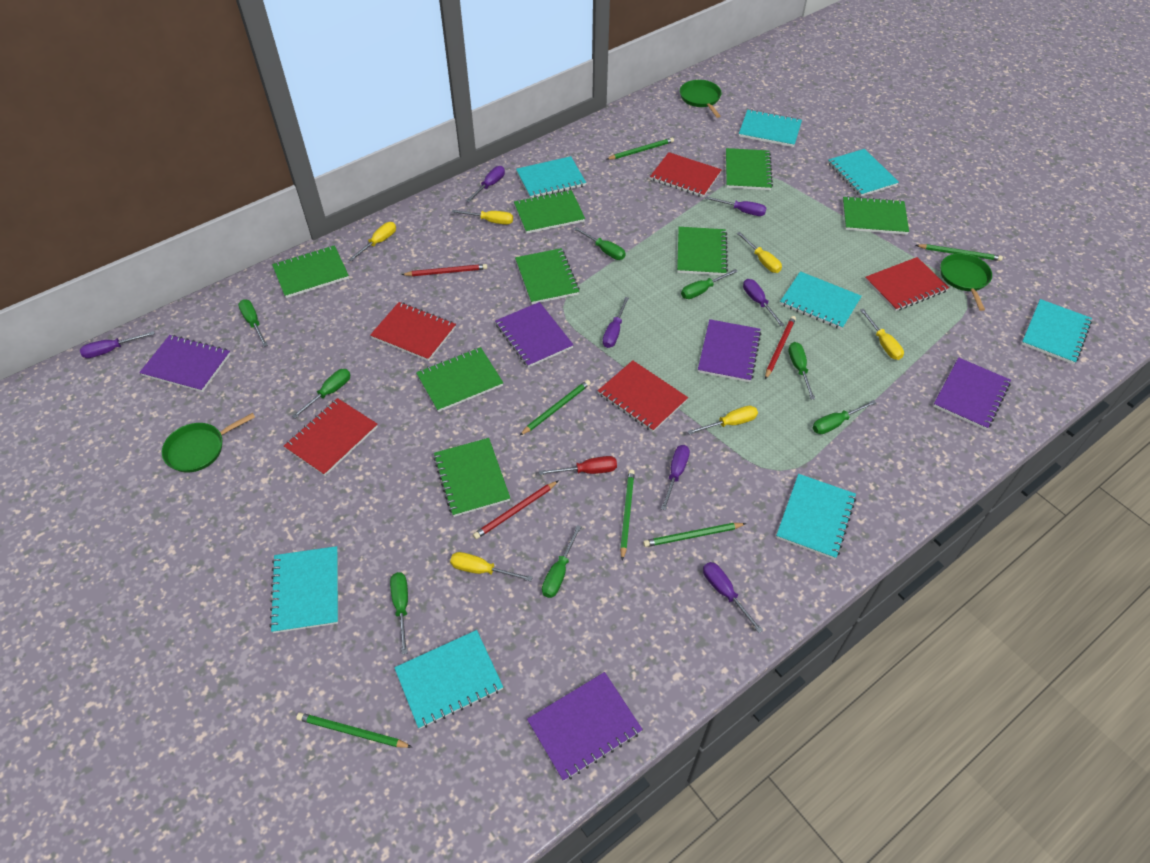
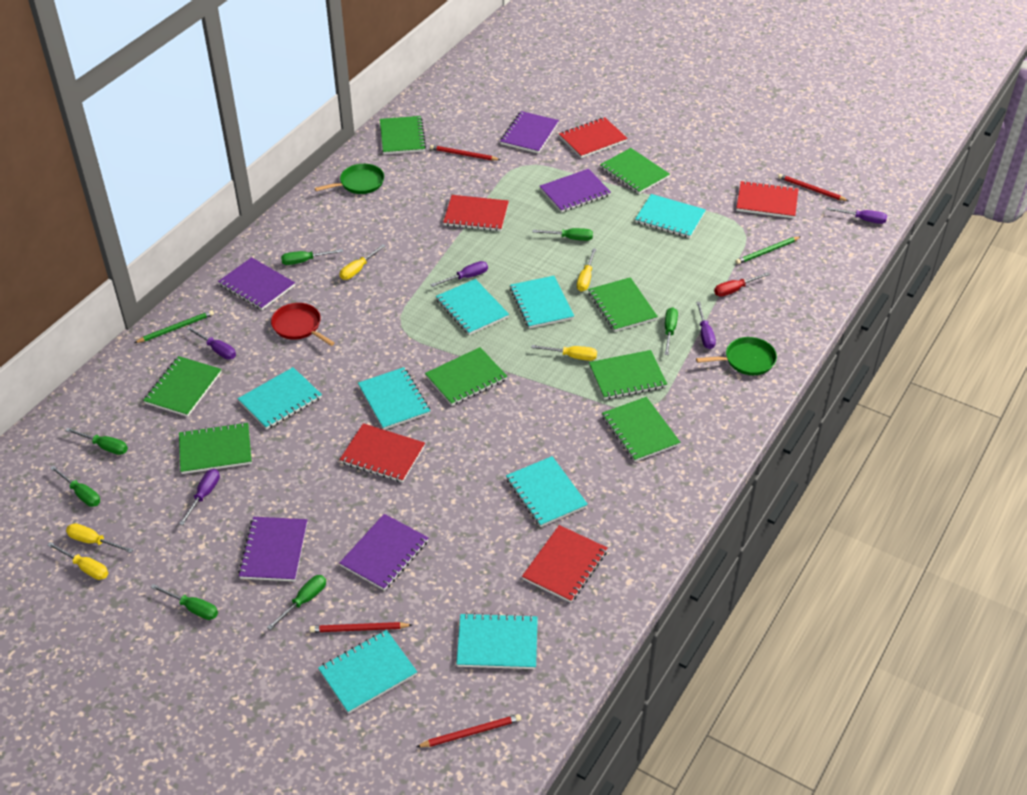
green pan: 3 -> 2
green pencil: 6 -> 2
green screwdriver: 8 -> 7
purple screwdriver: 7 -> 5
red pan: 0 -> 1
red pencil: 3 -> 4
yellow screwdriver: 6 -> 5

